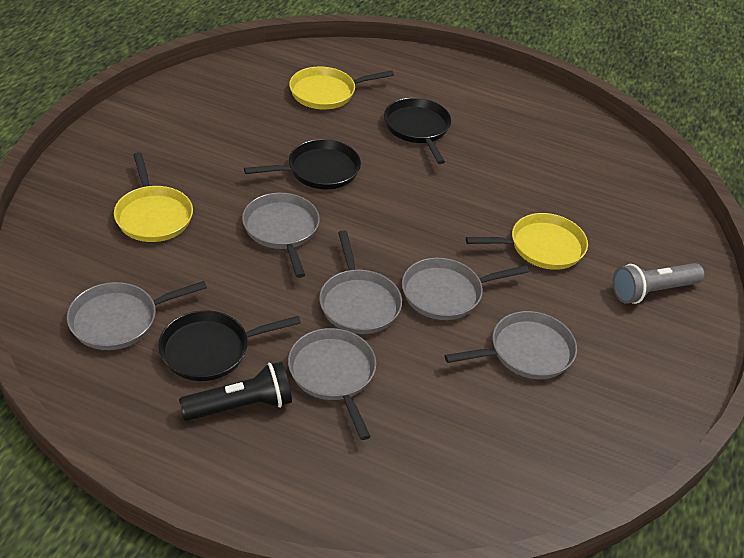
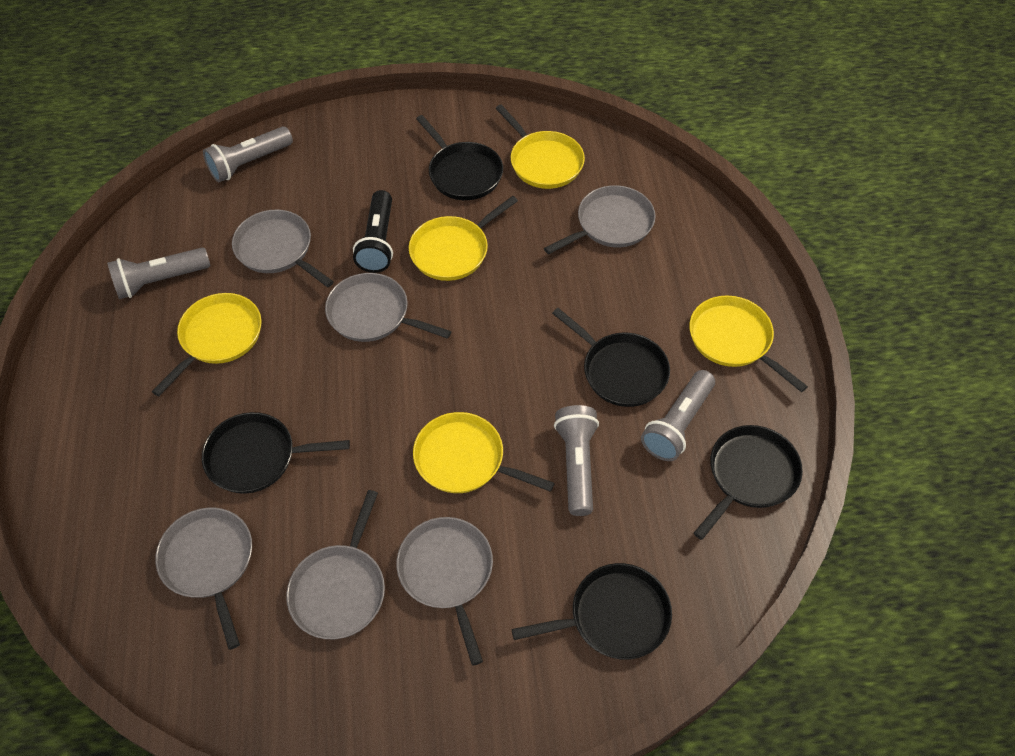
black pan: 3 -> 5
grey flashlight: 1 -> 4
yellow pan: 3 -> 5

